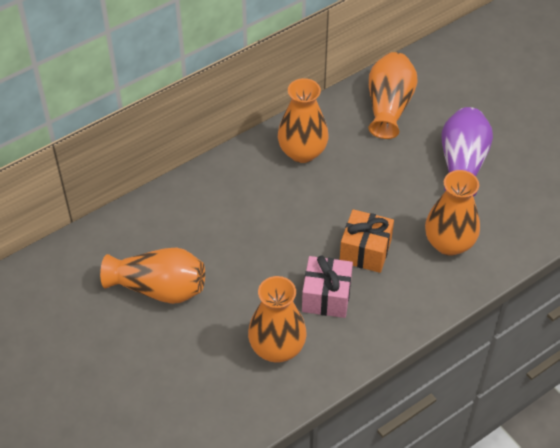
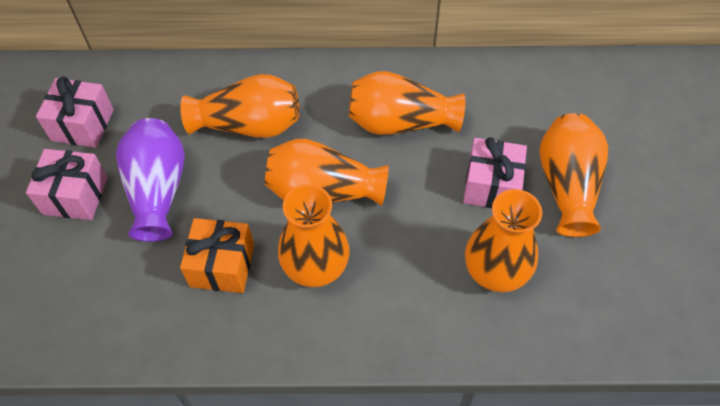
orange vase: 5 -> 6
pink gift: 1 -> 3

